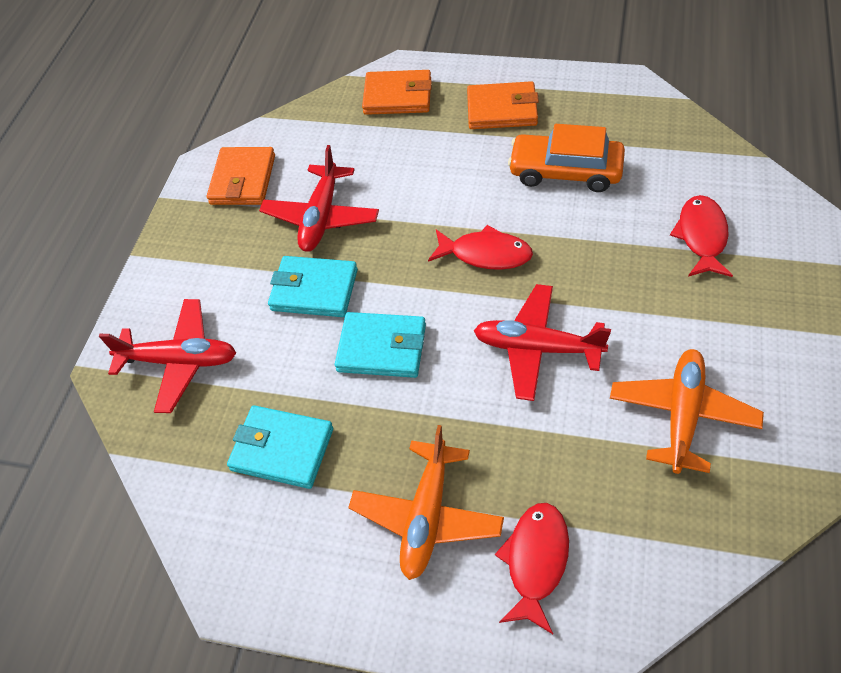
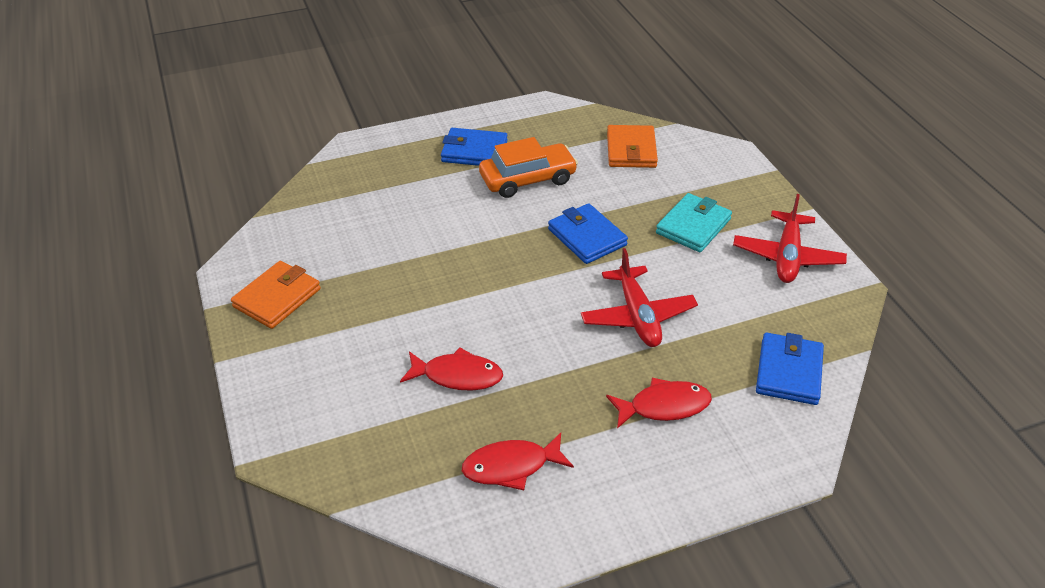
blue wallet: 0 -> 3
orange plane: 2 -> 0
orange wallet: 3 -> 2
red plane: 3 -> 2
turquoise wallet: 3 -> 1

